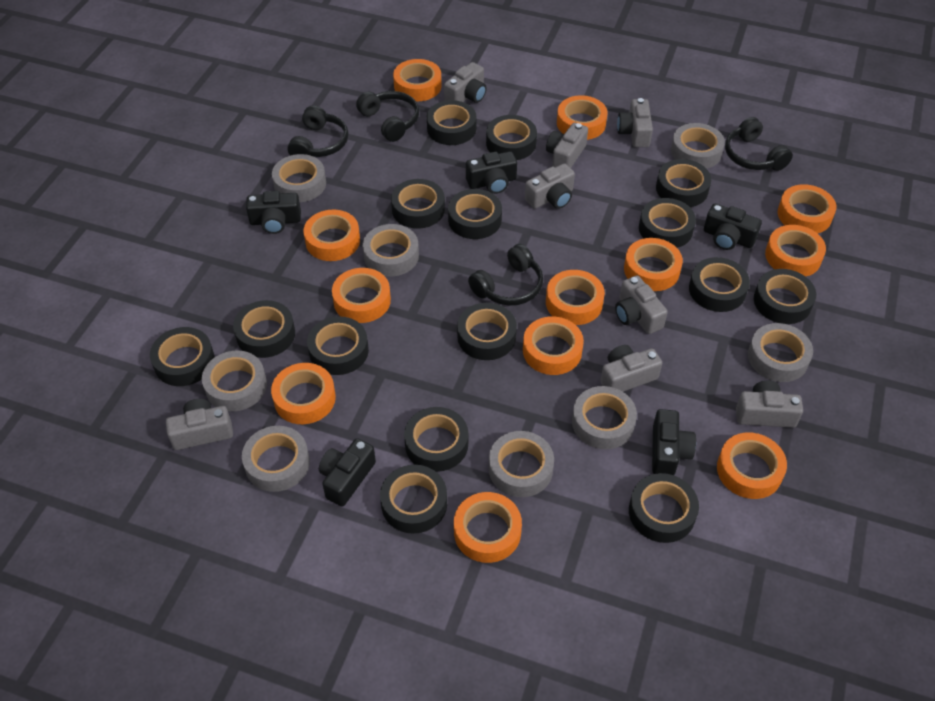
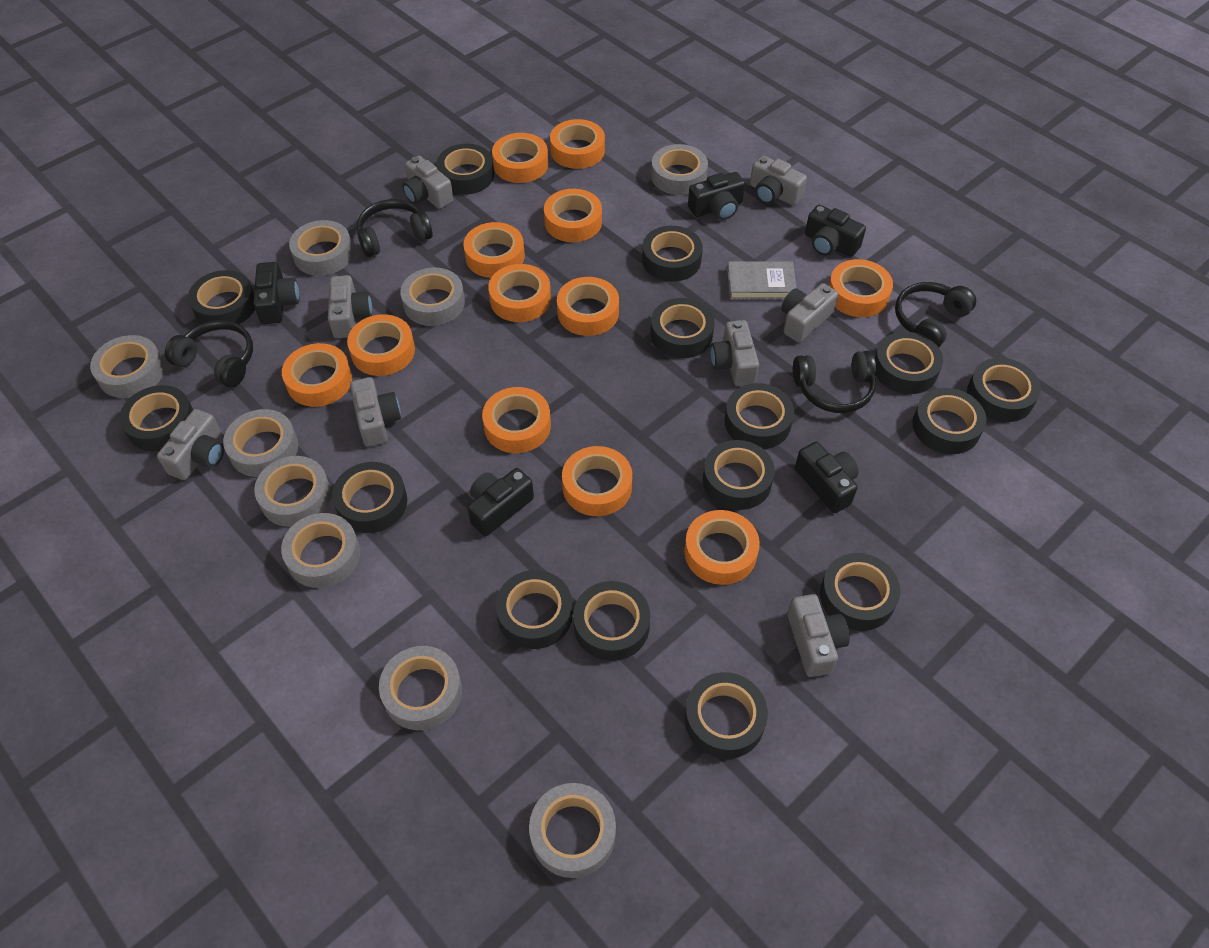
grey book: 0 -> 1
grey tape: 8 -> 9

